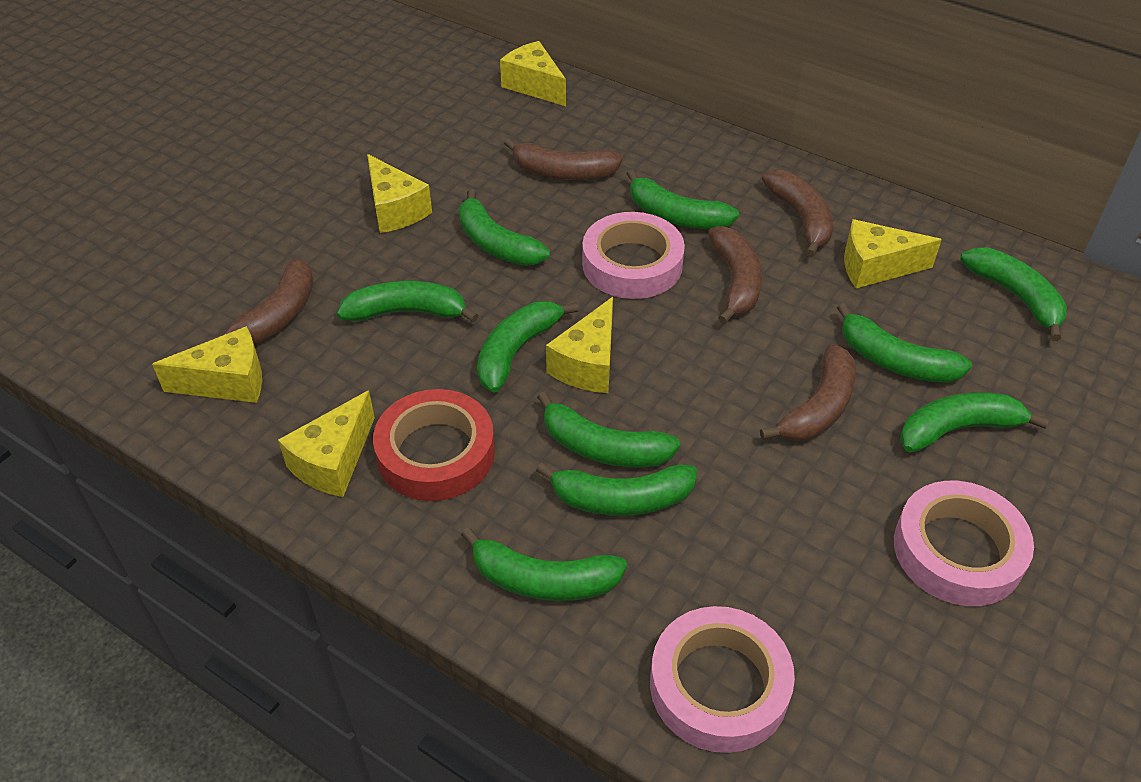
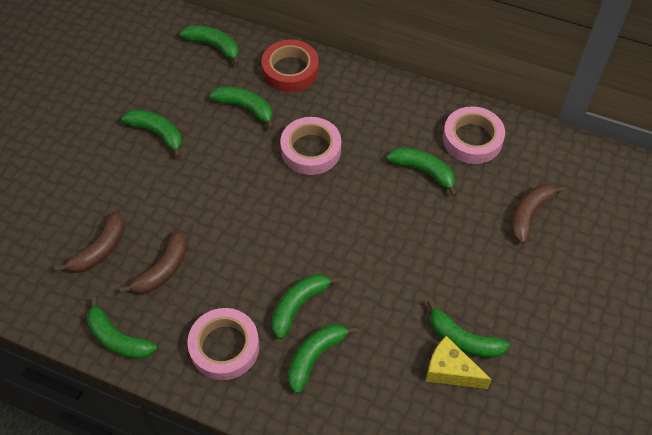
brown banana: 5 -> 3
green banana: 10 -> 8
yellow cheese: 6 -> 1

